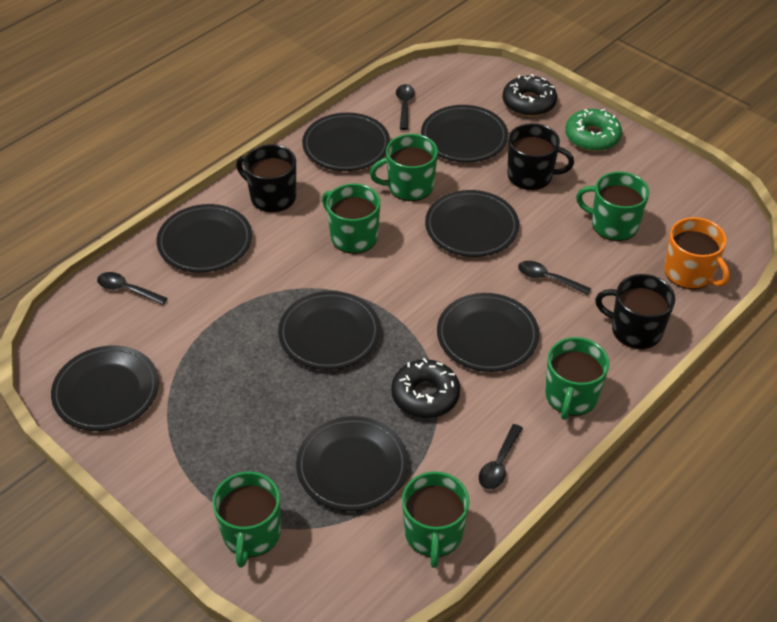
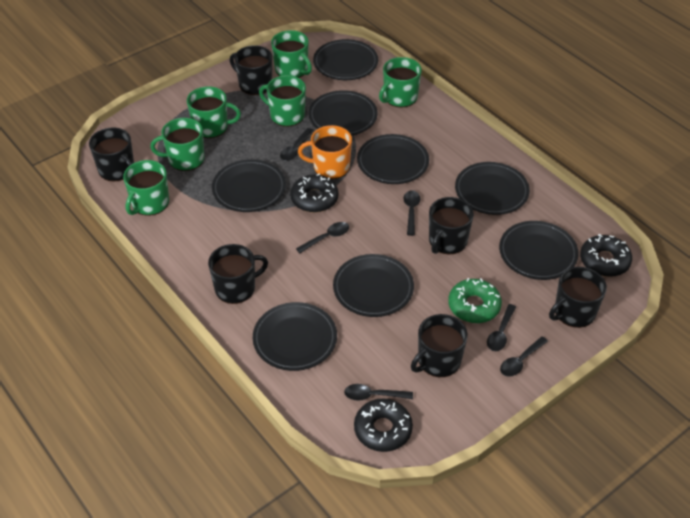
black donut: 2 -> 3
black mug: 3 -> 6
black spoon: 4 -> 6

